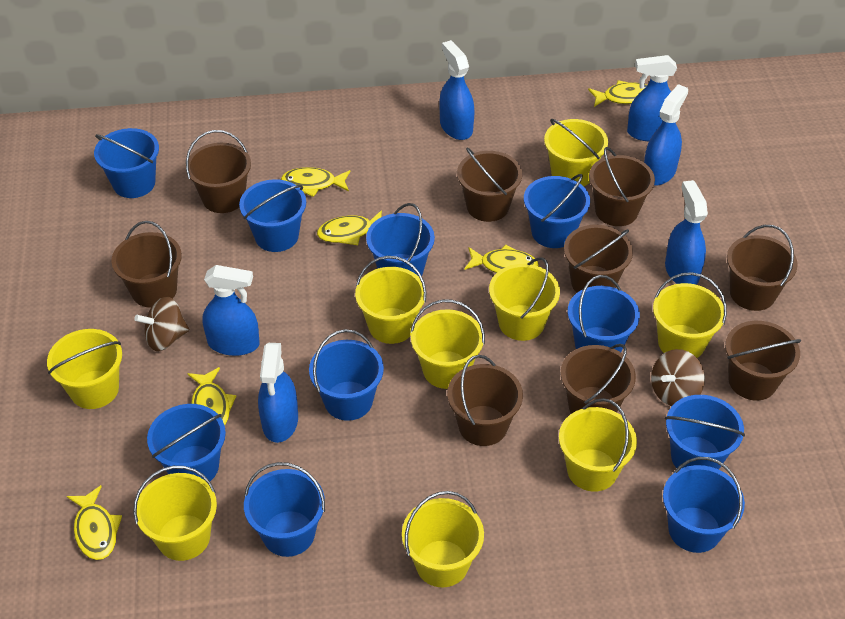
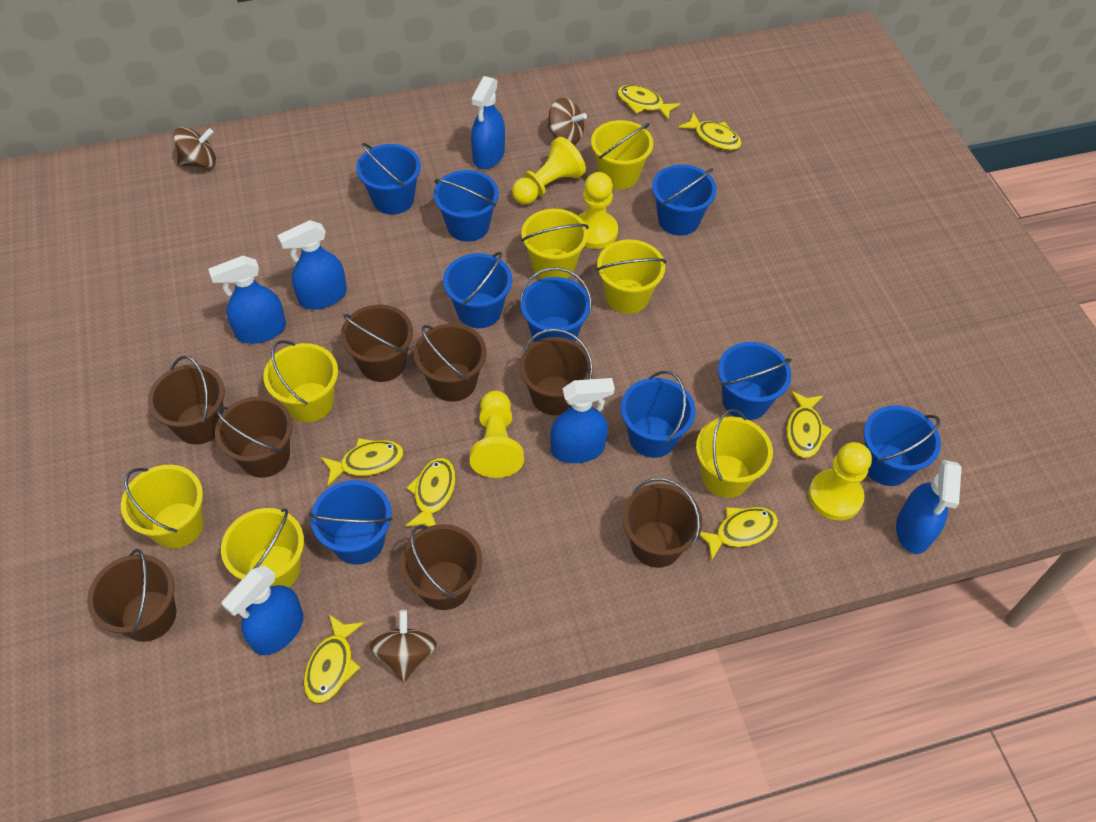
blue bucket: 10 -> 9
brown bucket: 9 -> 8
brown spinning top: 2 -> 3
yellow bucket: 9 -> 7
yellow fish: 6 -> 7
yellow pawn: 0 -> 4

